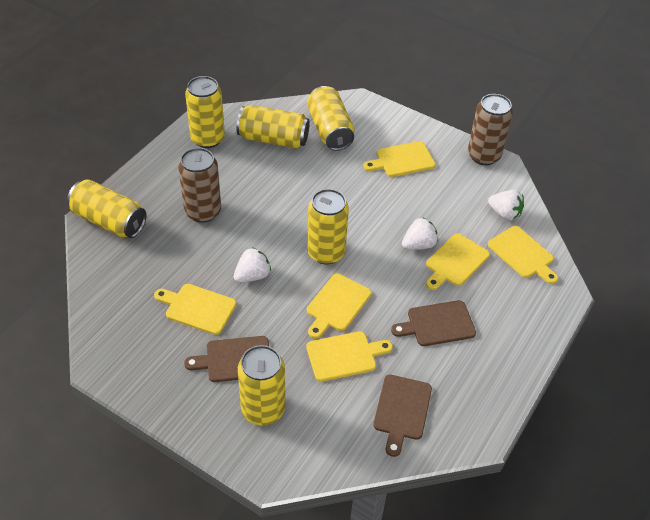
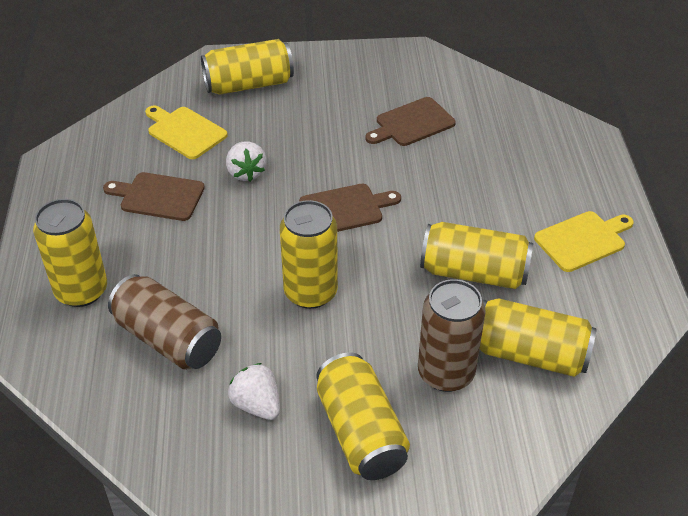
white strawberry: 3 -> 2
yellow cutting board: 6 -> 2

